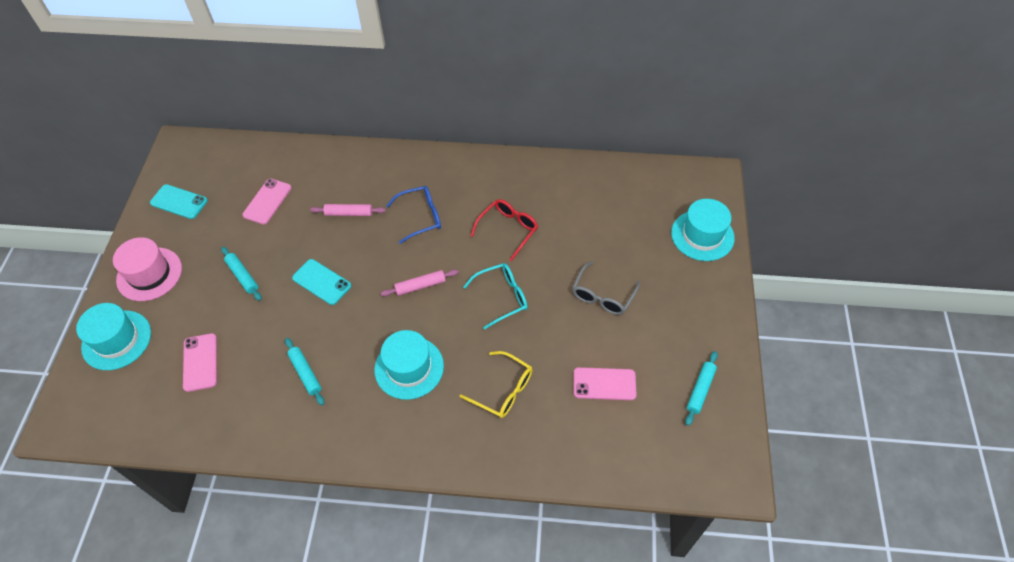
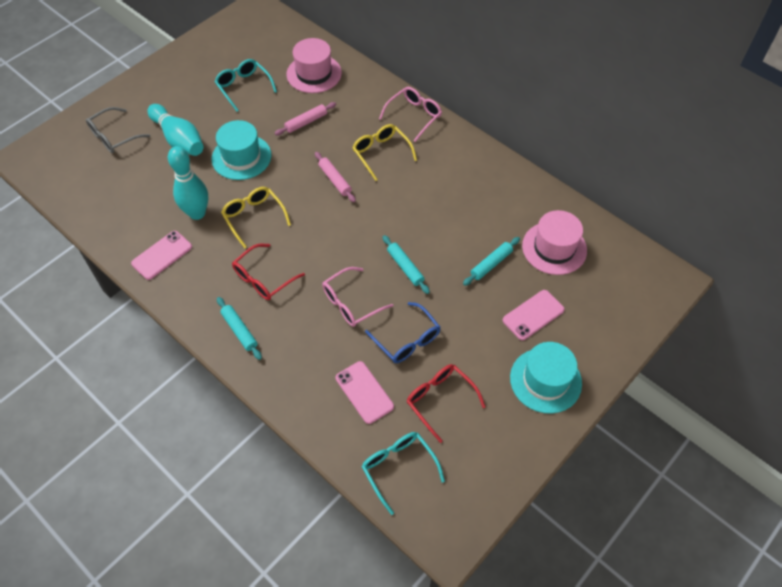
pink glasses: 0 -> 2
pink hat: 1 -> 2
red glasses: 1 -> 2
turquoise bowling pin: 0 -> 2
turquoise glasses: 1 -> 2
turquoise hat: 3 -> 2
turquoise phone: 2 -> 0
yellow glasses: 1 -> 2

